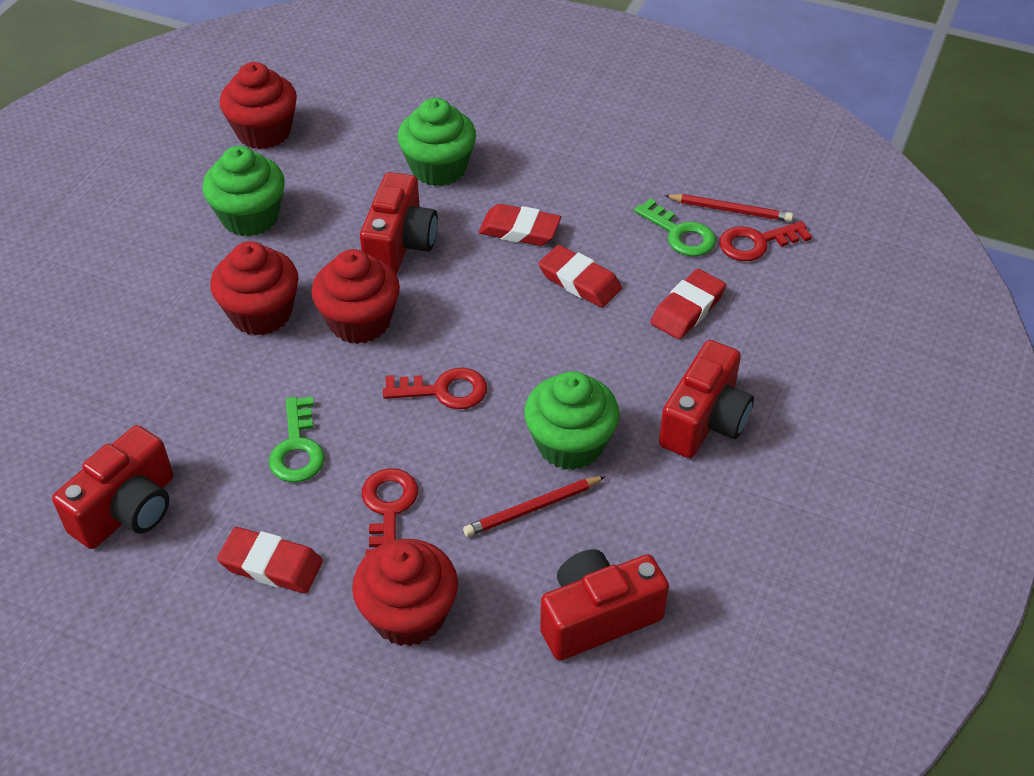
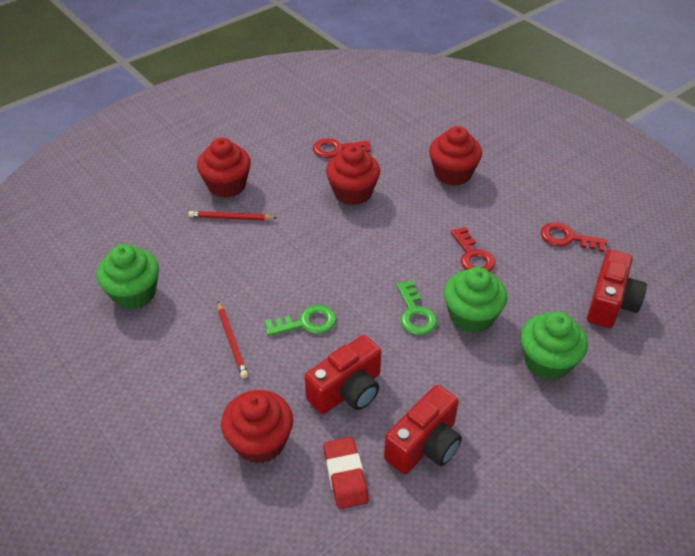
red camera: 4 -> 3
red eraser: 4 -> 1

